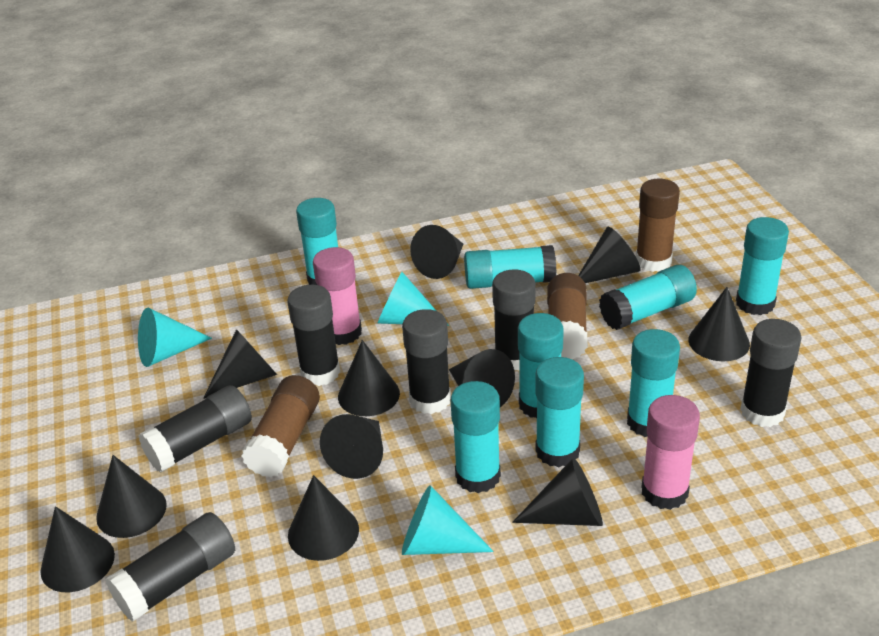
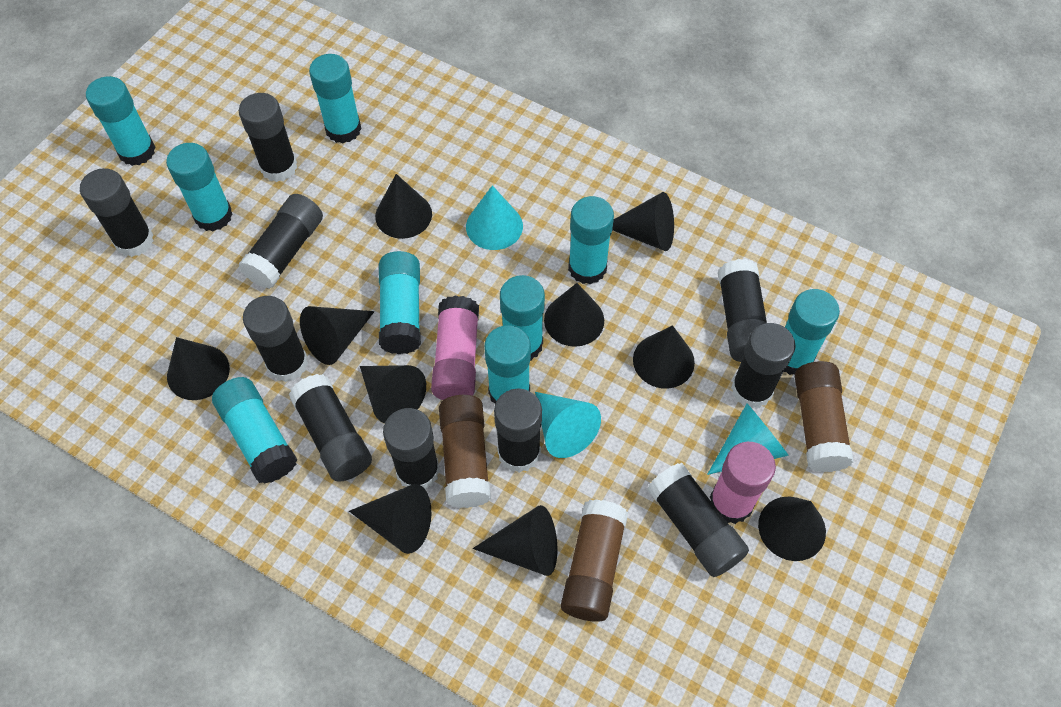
black cone: 11 -> 10
black glue stick: 6 -> 10
turquoise glue stick: 8 -> 9

